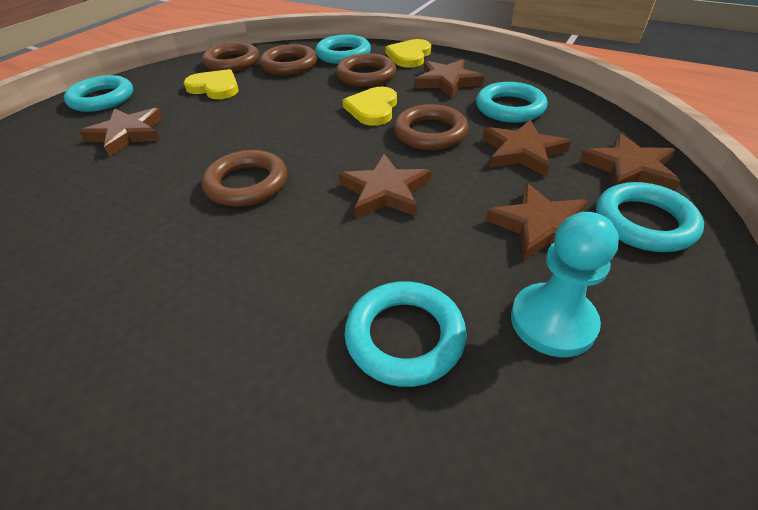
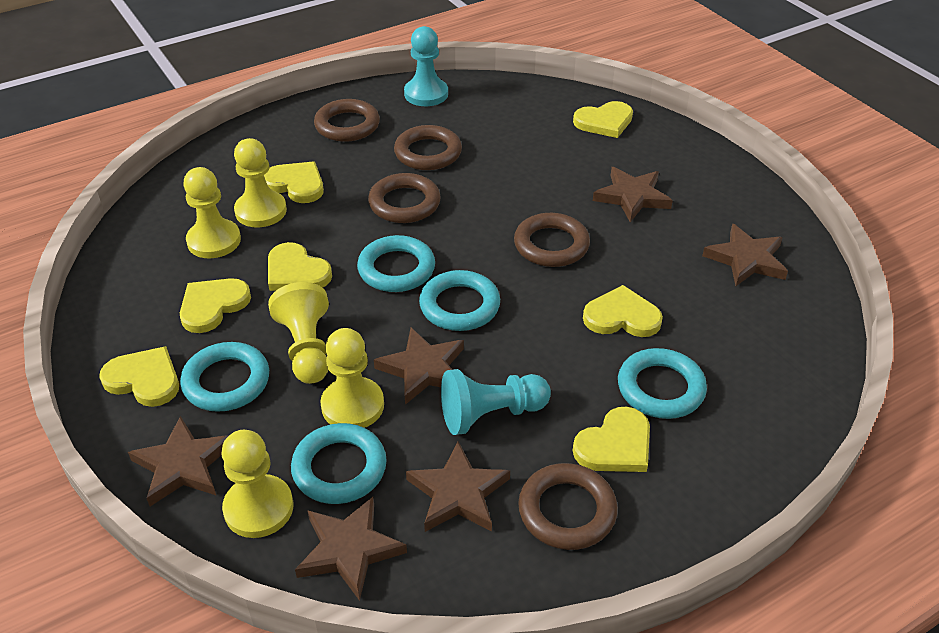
turquoise pawn: 1 -> 2
yellow heart: 3 -> 7
yellow pawn: 0 -> 5

